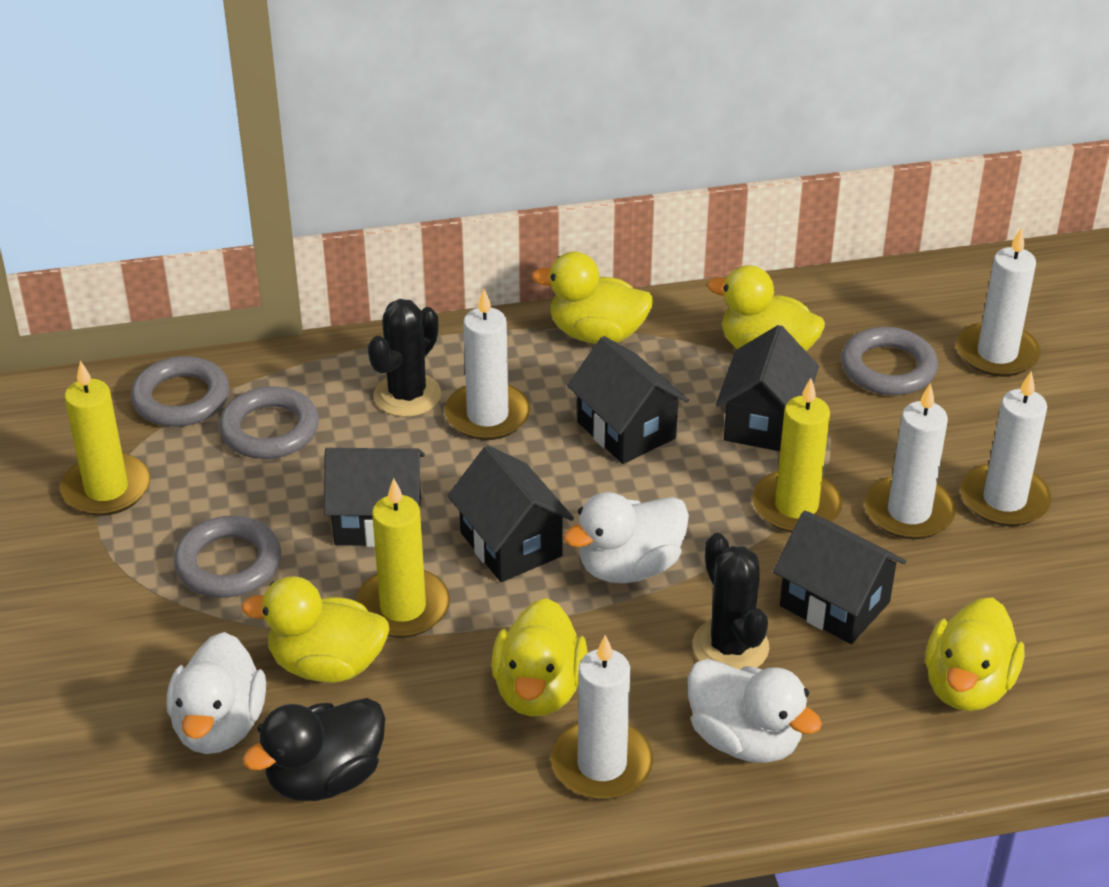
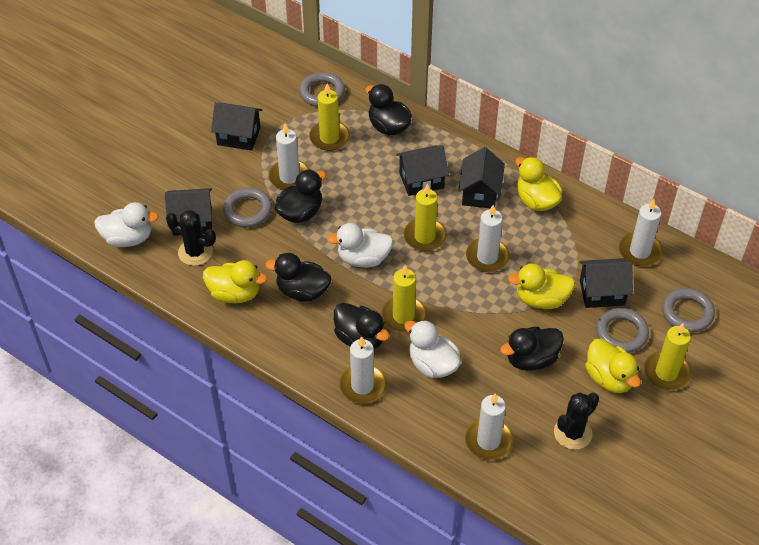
black duck: 1 -> 5
yellow candle: 3 -> 4
yellow duck: 5 -> 4

